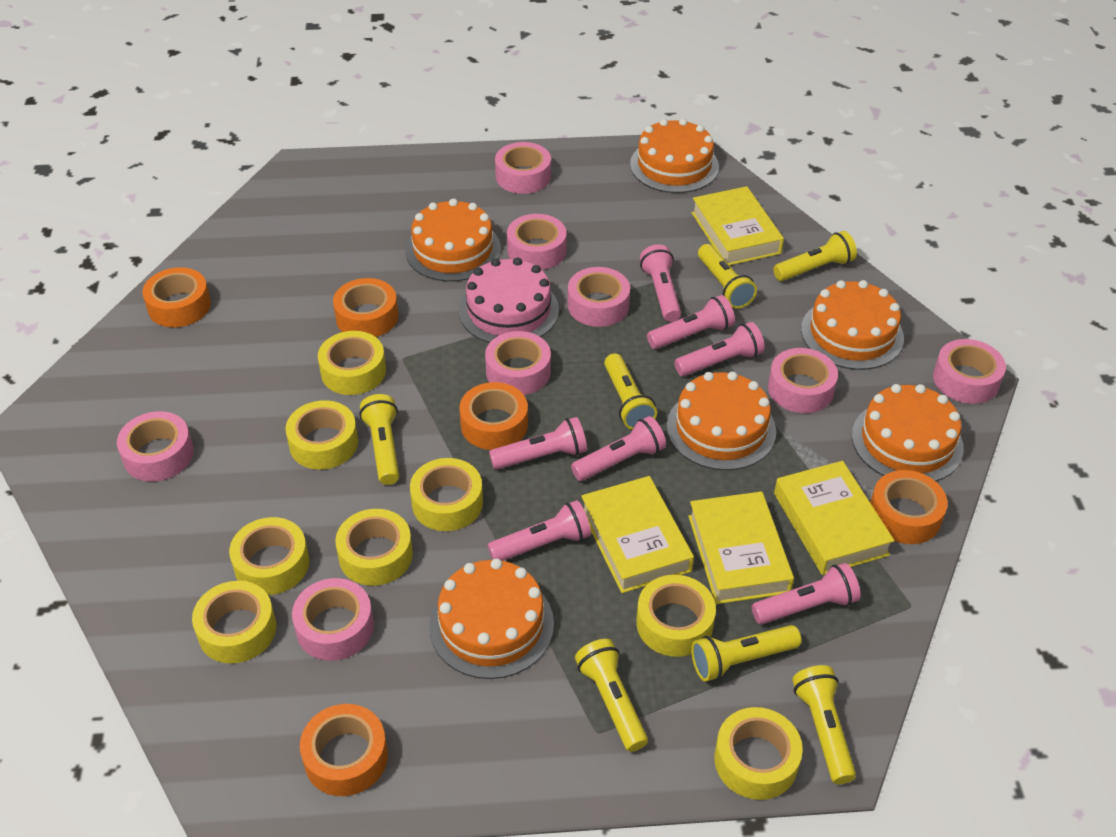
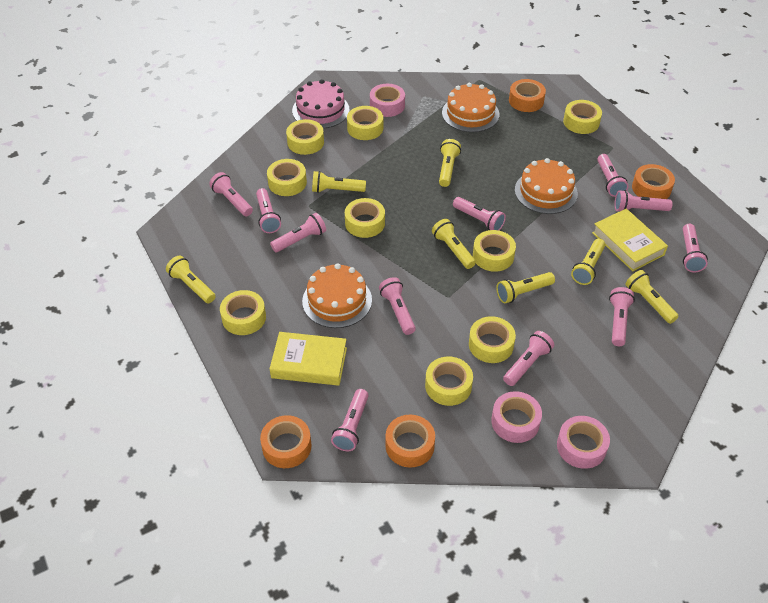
orange cake: 6 -> 3
orange tape: 5 -> 4
pink flashlight: 7 -> 11
pink tape: 8 -> 3
yellow book: 4 -> 2
yellow tape: 8 -> 9

